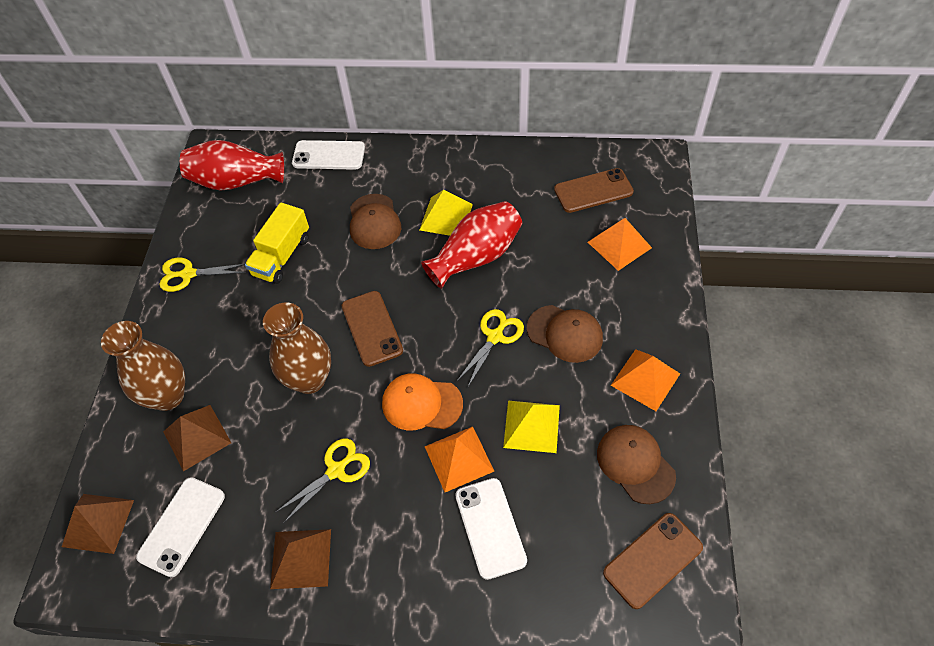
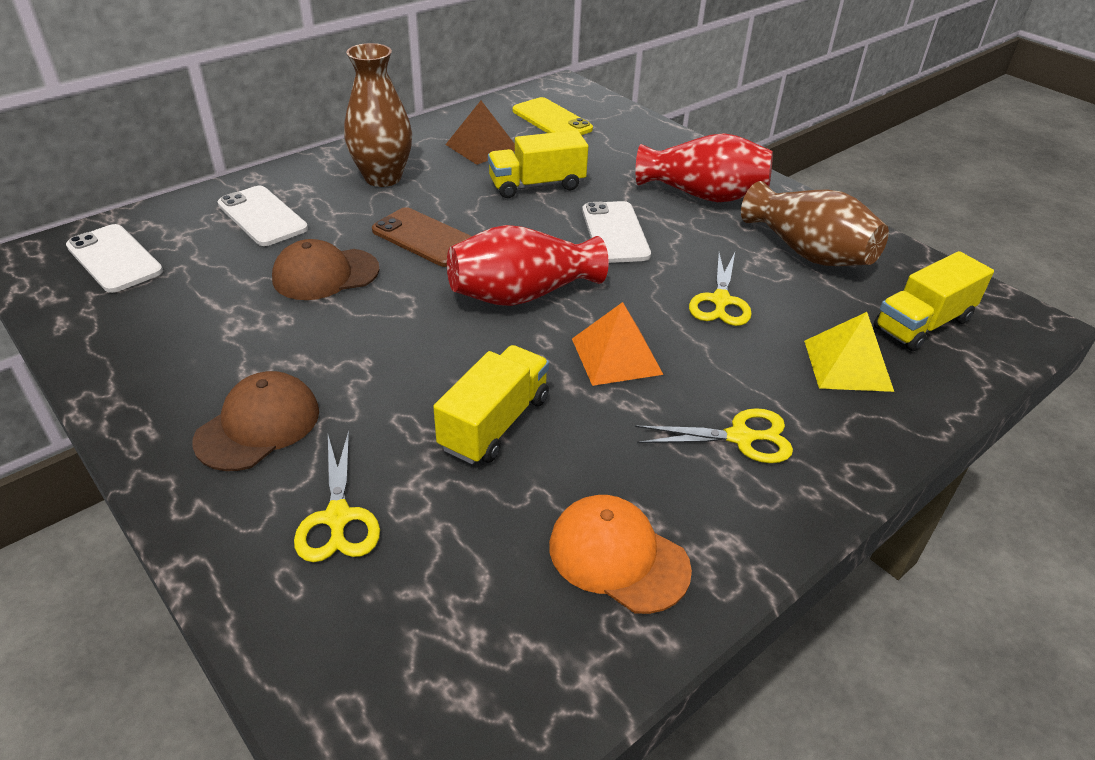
brown cap: 3 -> 2
brown phone: 3 -> 1
brown pyramid: 3 -> 1
orange pyramid: 3 -> 1
yellow phone: 0 -> 1
yellow pyramid: 2 -> 1
yellow truck: 1 -> 3

